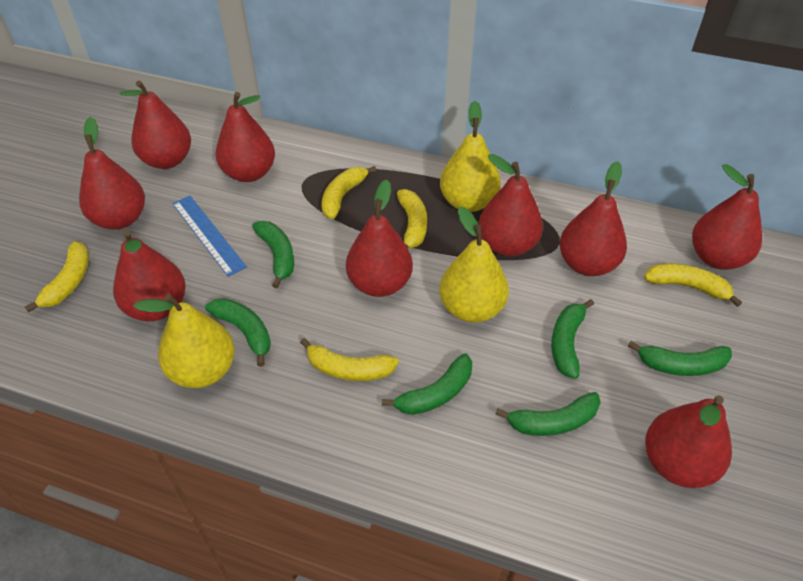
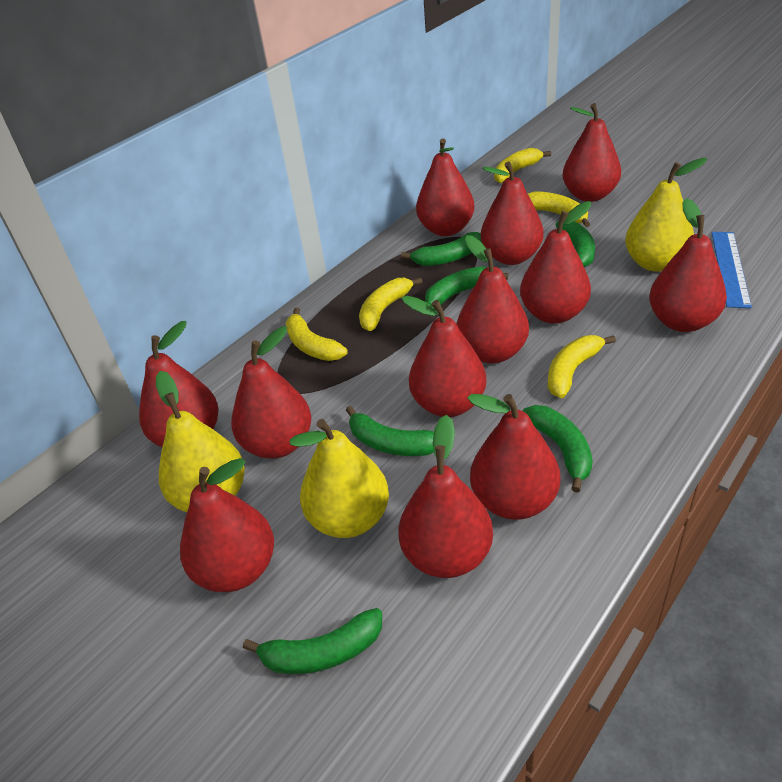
red pear: 9 -> 12

